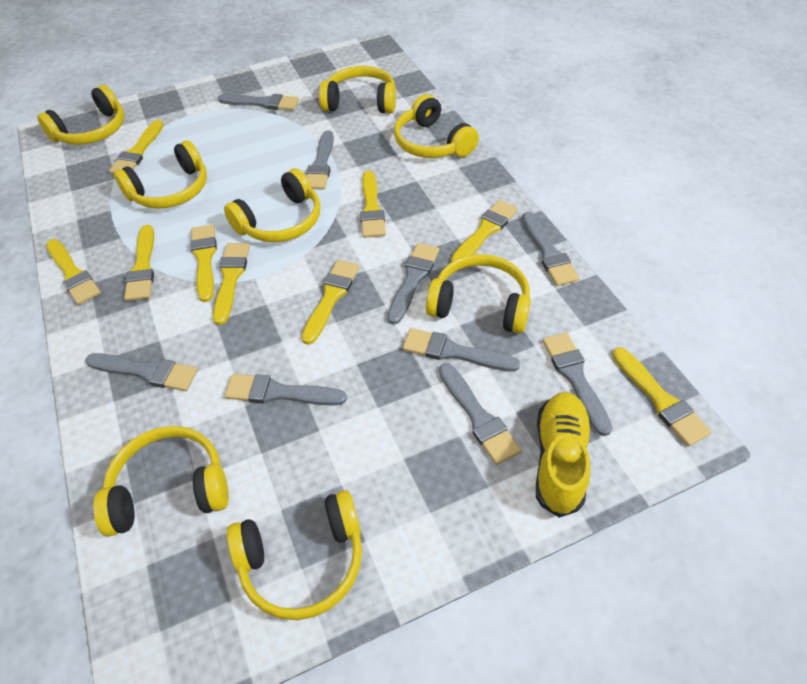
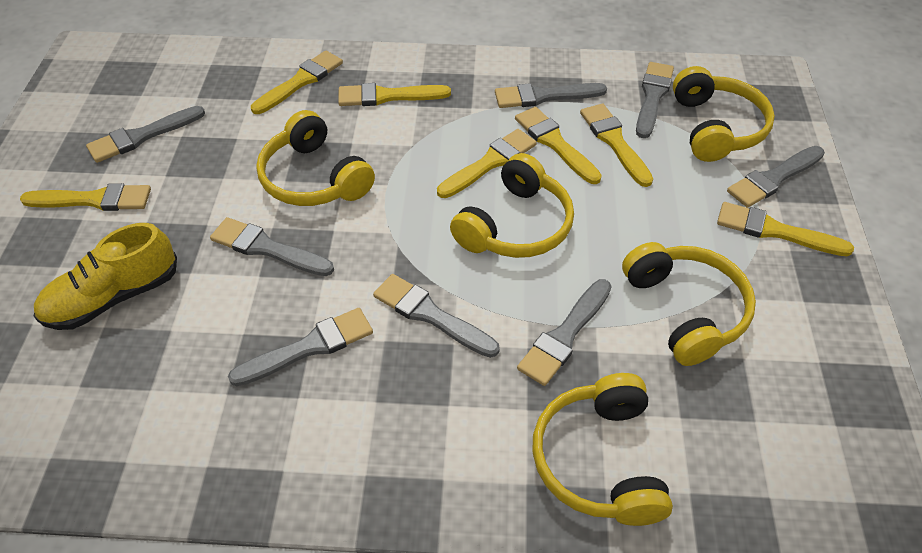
grey brush: 9 -> 8
yellow brush: 9 -> 7
yellow headphones: 8 -> 5

